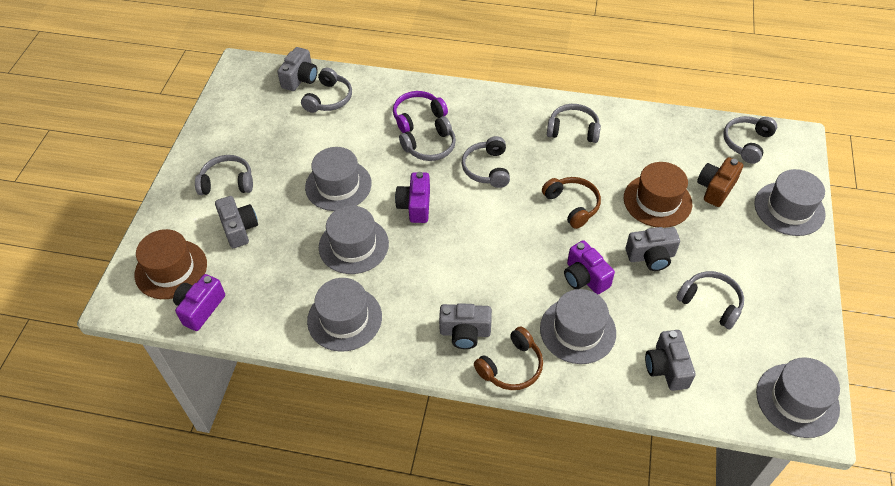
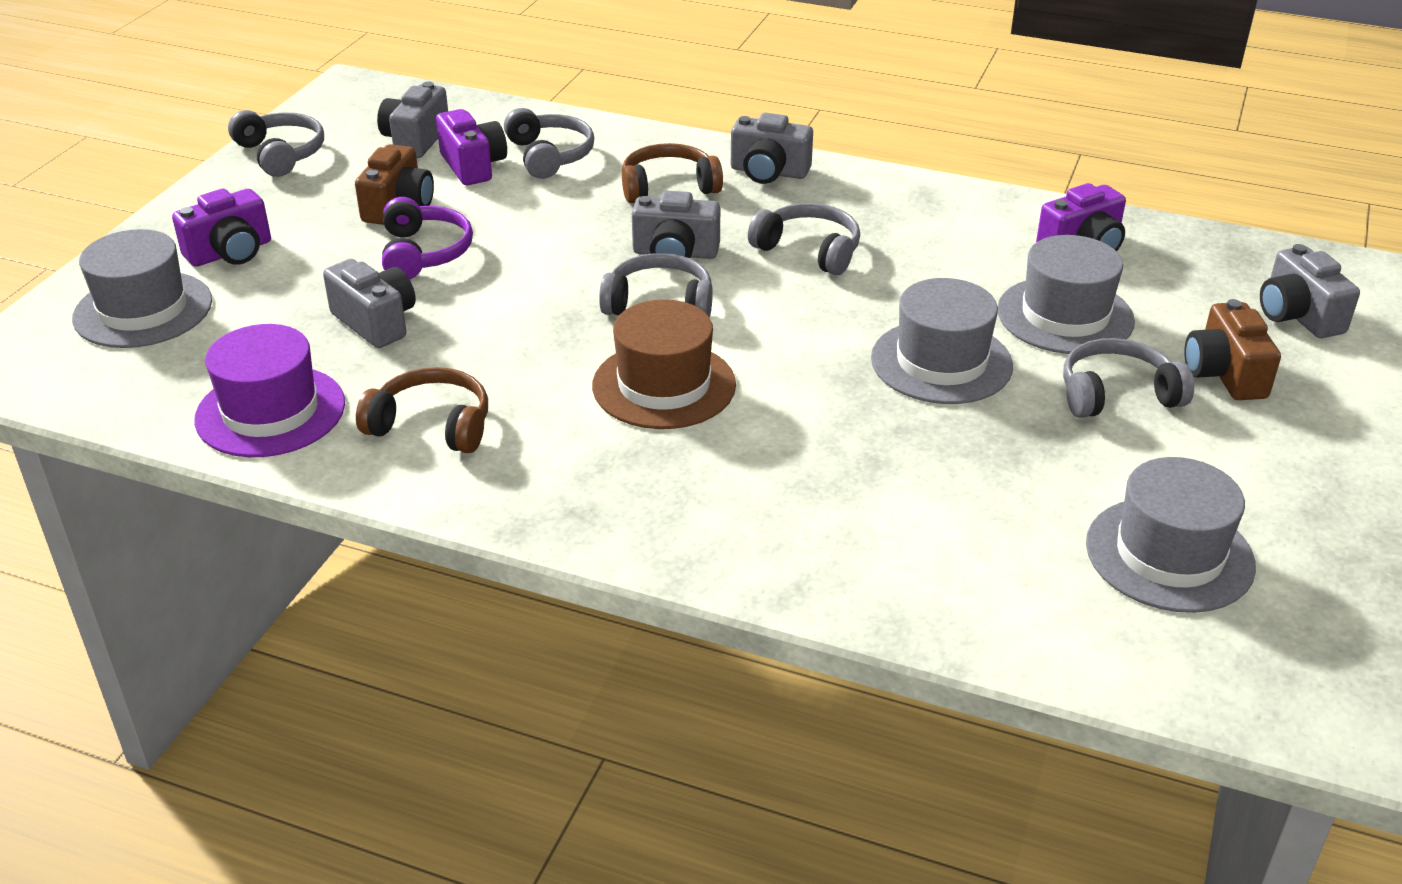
brown camera: 1 -> 2
brown hat: 2 -> 1
grey hat: 6 -> 4
grey headphones: 7 -> 5
purple hat: 0 -> 1

